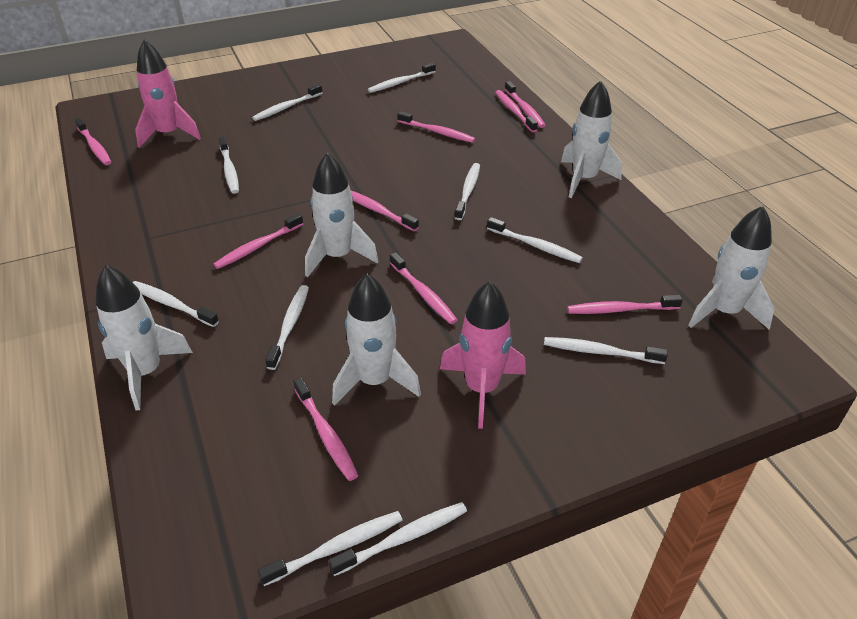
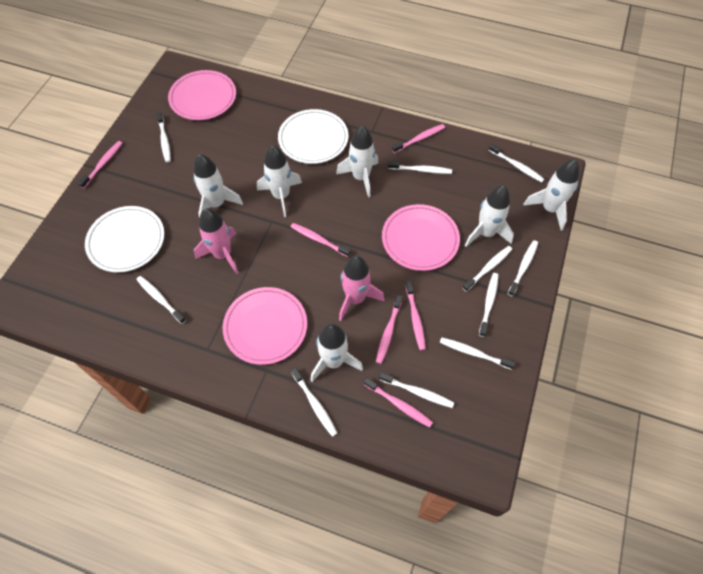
pink plate: 0 -> 3
pink toothbrush: 9 -> 6
white plate: 0 -> 2
white rocket: 5 -> 6

